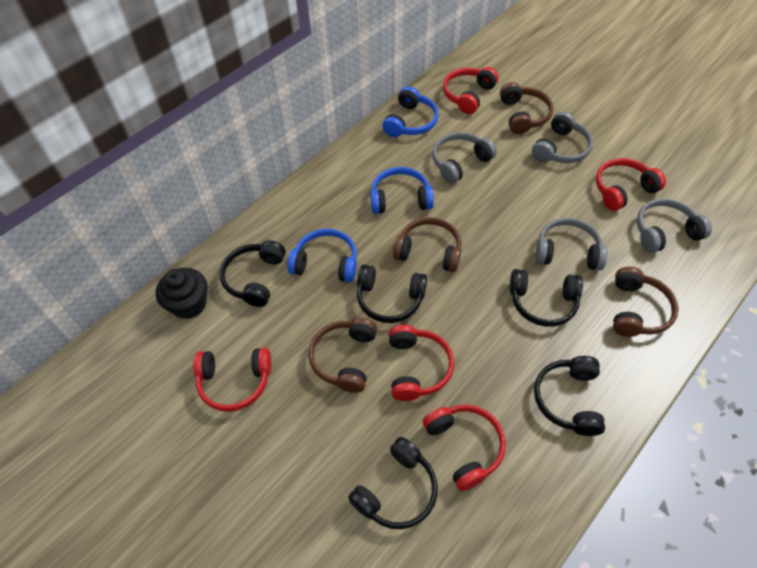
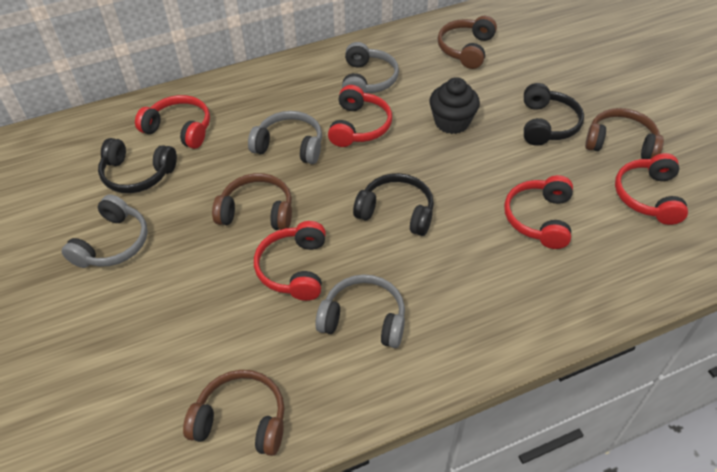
black headphones: 5 -> 3
blue headphones: 3 -> 0

